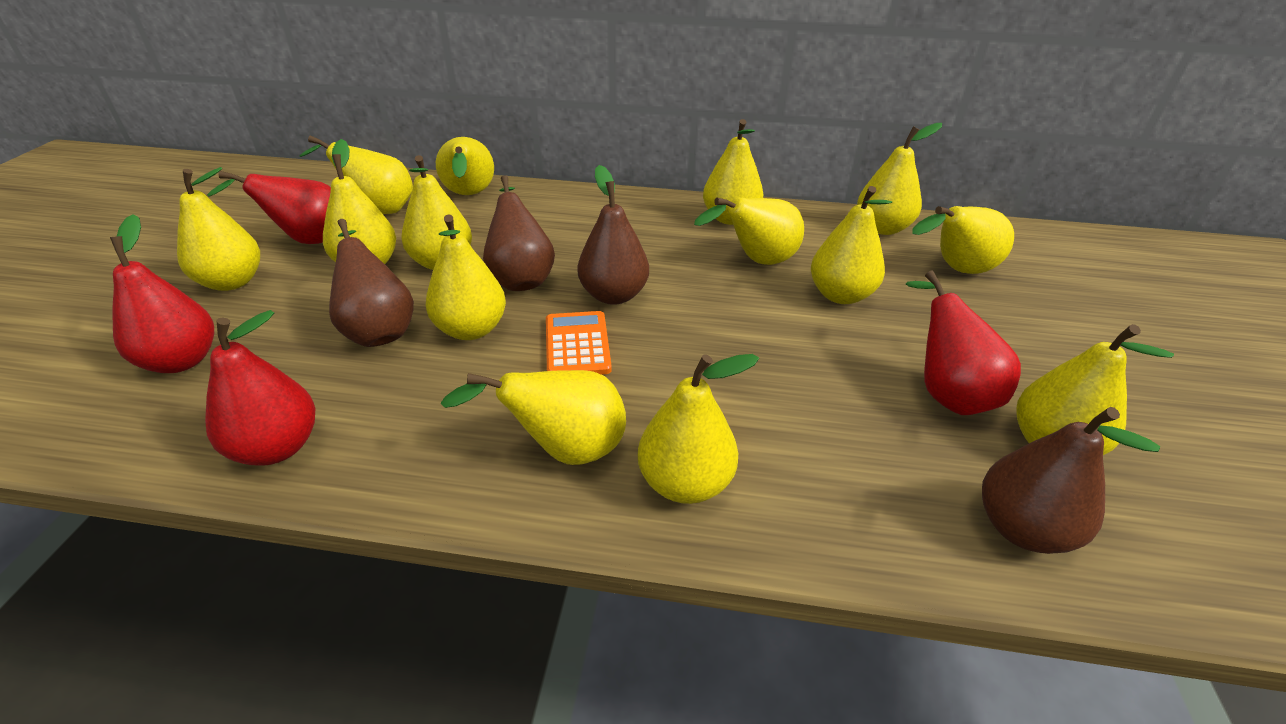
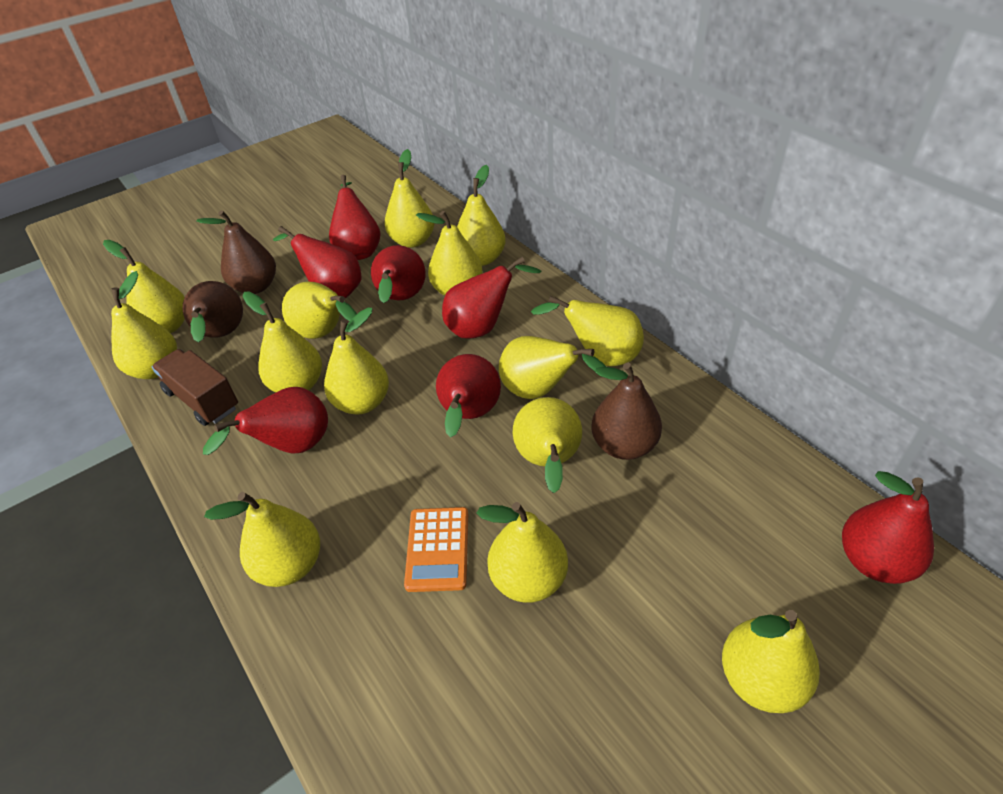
brown pear: 4 -> 3
brown truck: 0 -> 1
red pear: 4 -> 7

